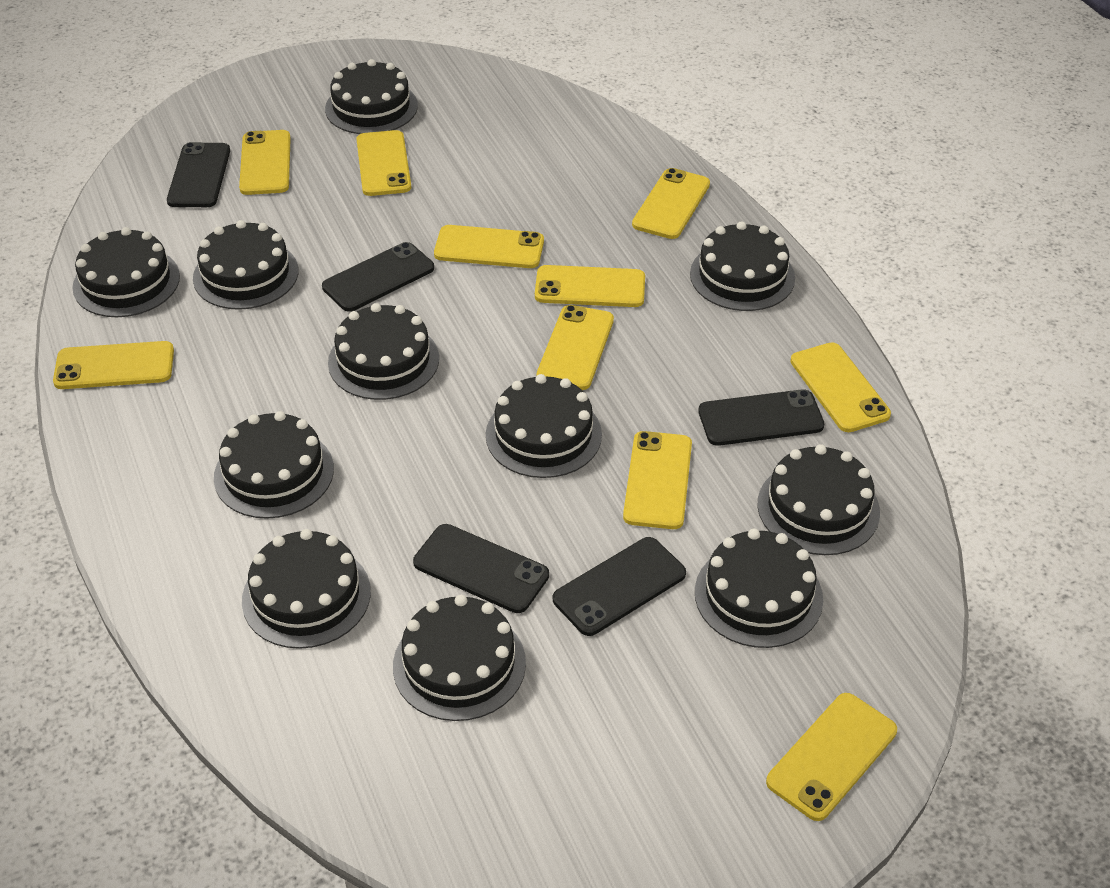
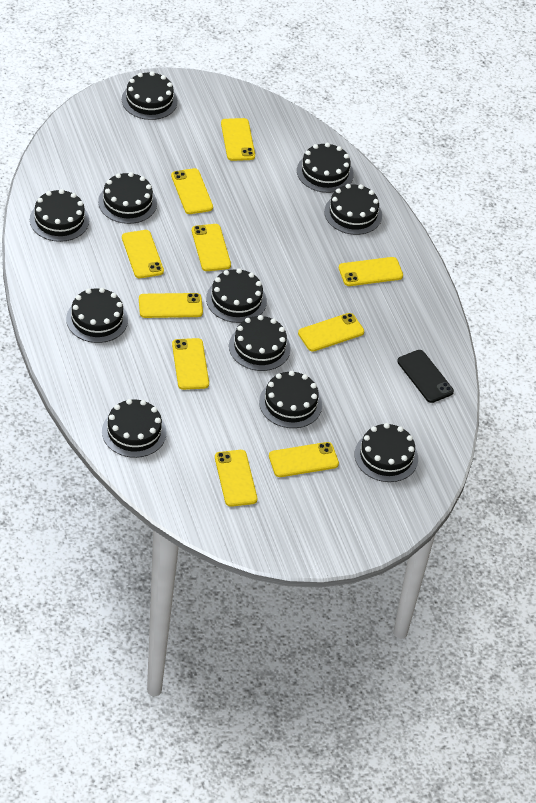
black phone: 5 -> 1

